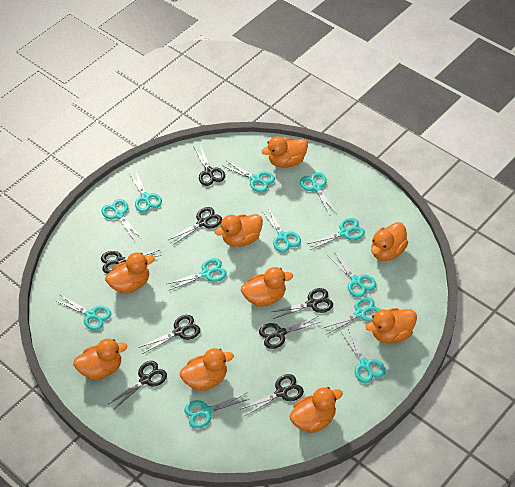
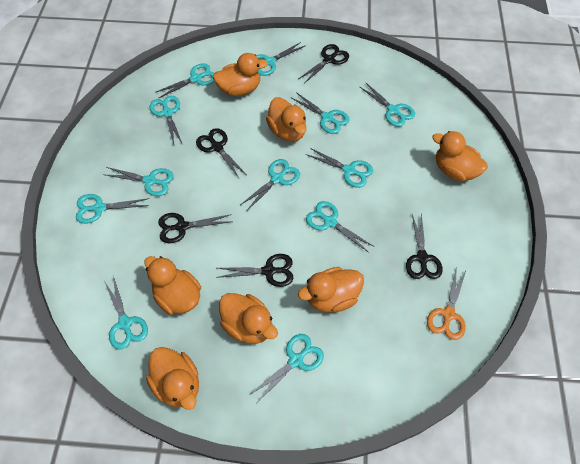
black scissors: 8 -> 5
orange duck: 9 -> 7
orange scissors: 0 -> 1

